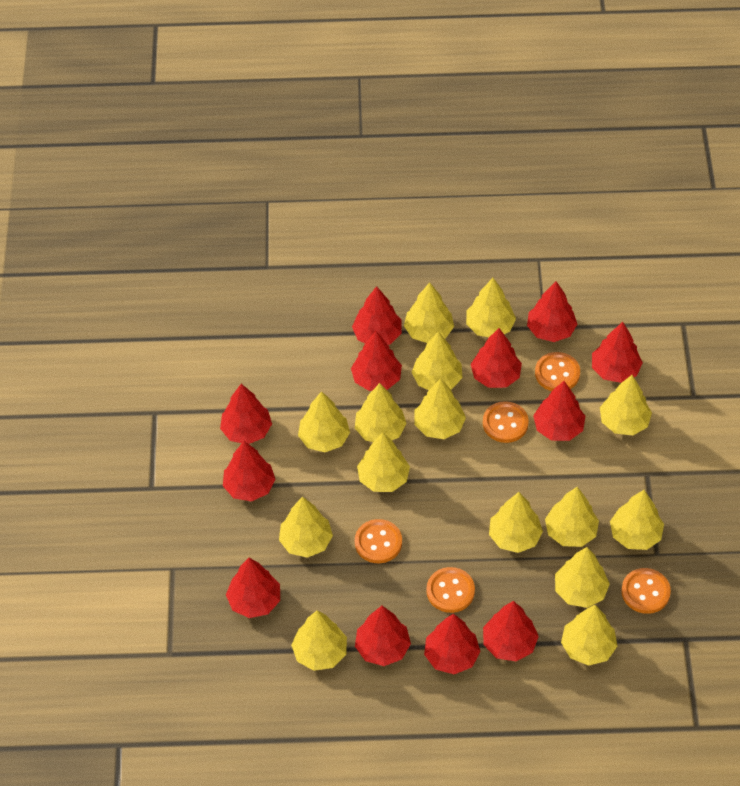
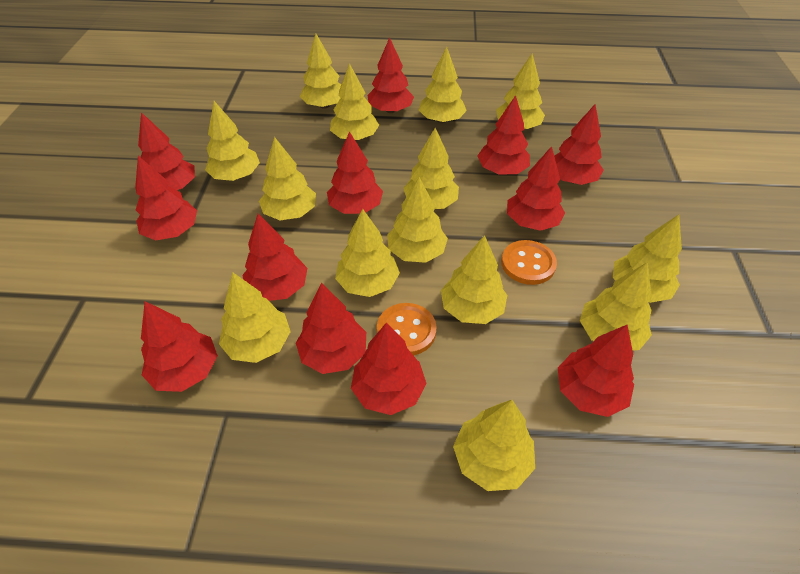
orange button: 5 -> 2
yellow tree: 15 -> 14

